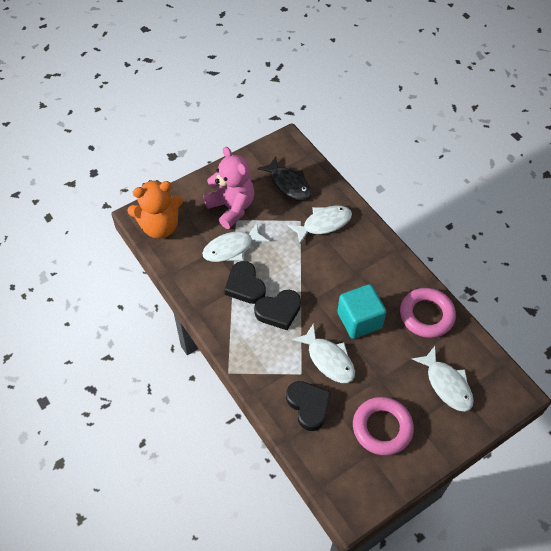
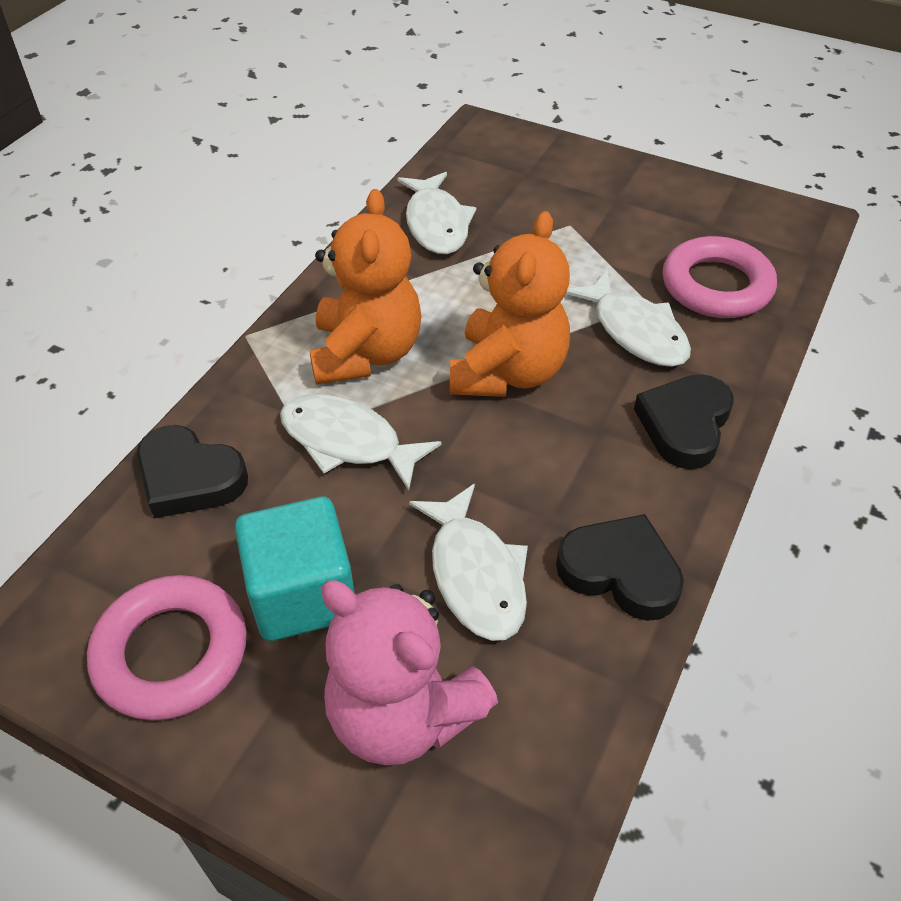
black fish: 1 -> 0
orange teddy bear: 1 -> 2

